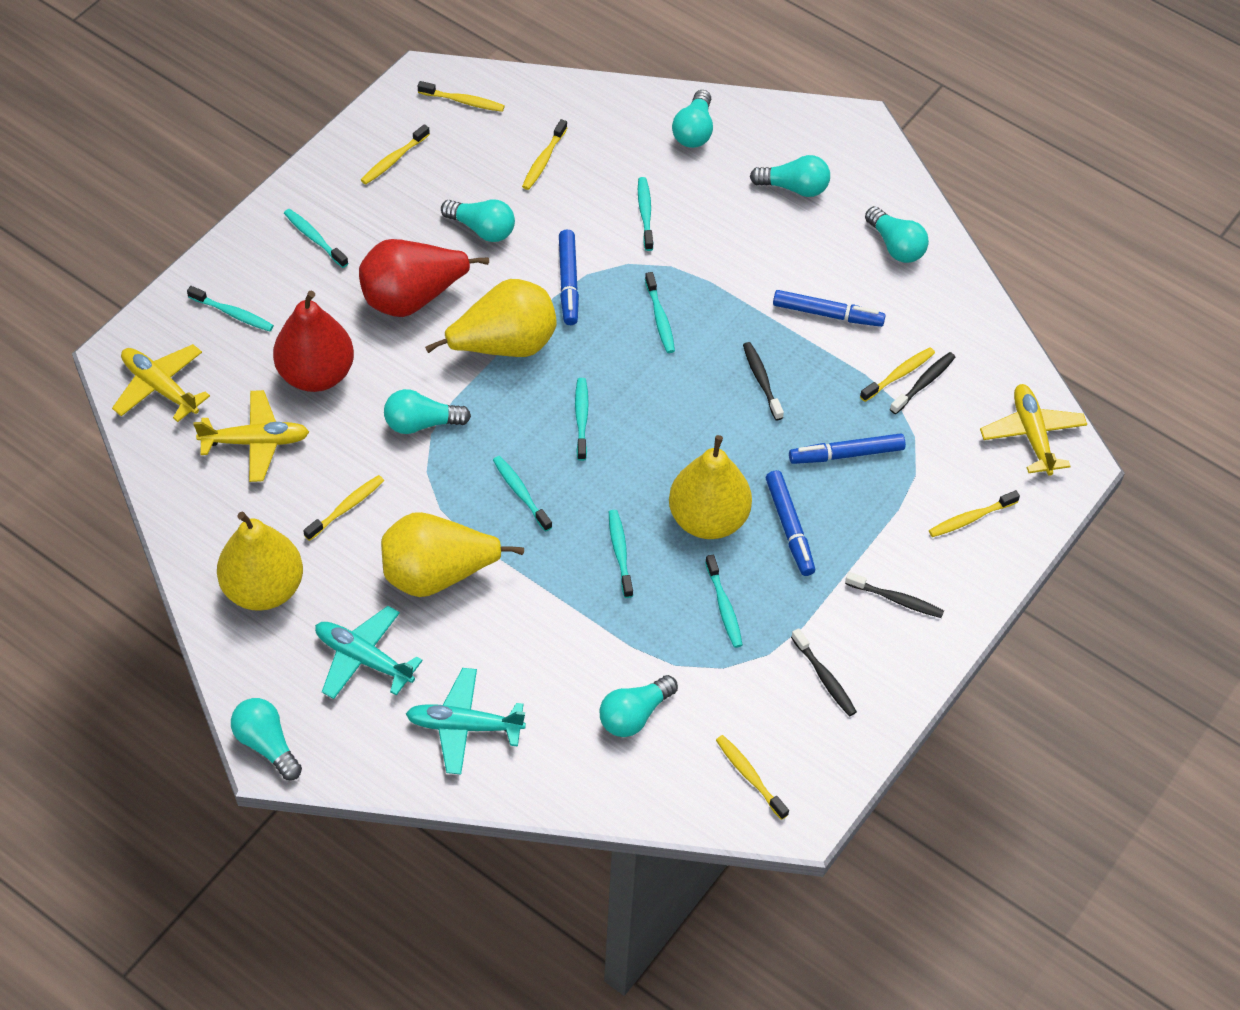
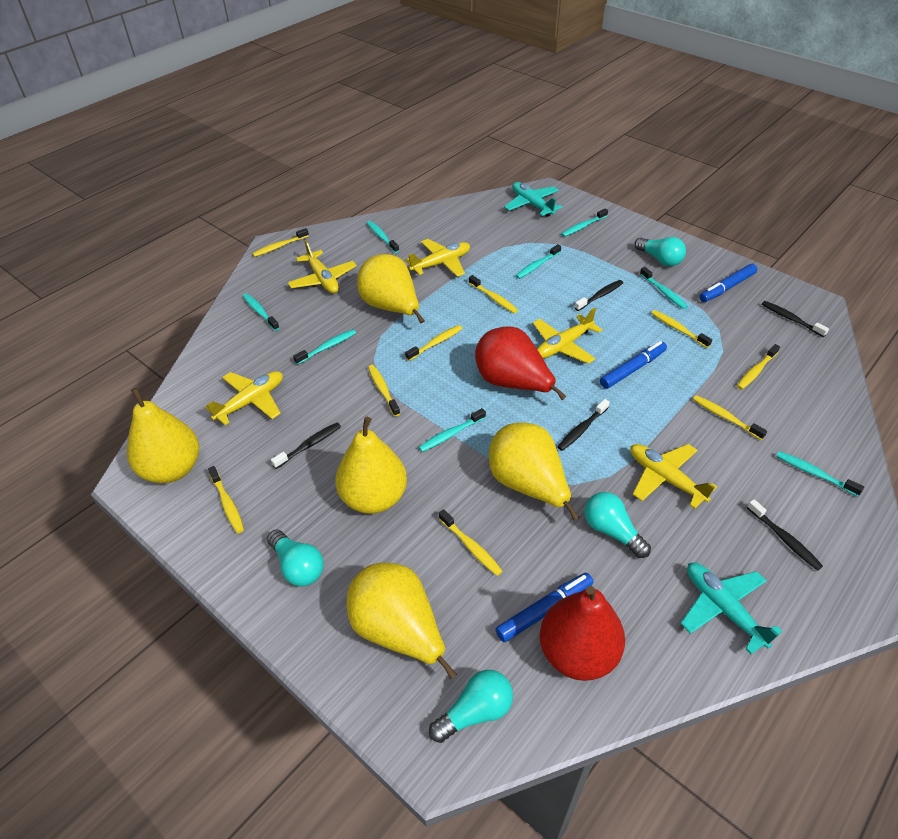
black toothbrush: 4 -> 5
blue marker: 4 -> 3
turquoise light bulb: 7 -> 4
yellow pear: 4 -> 5
yellow plane: 3 -> 5
yellow toothbrush: 7 -> 9

